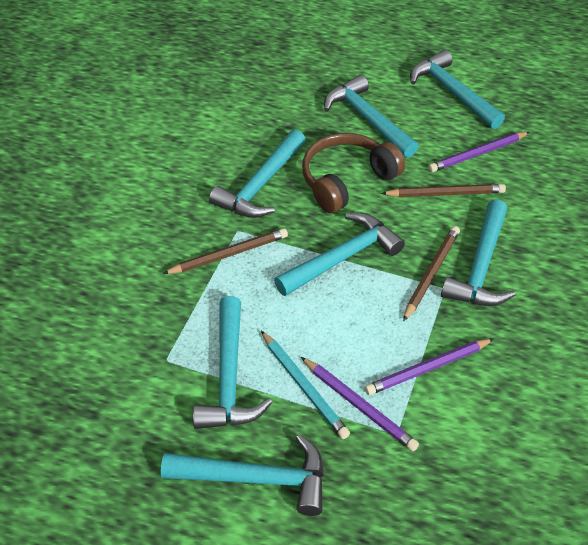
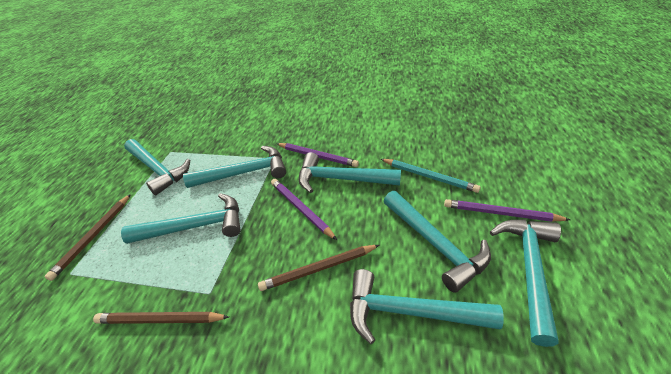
brown headphones: 1 -> 0

